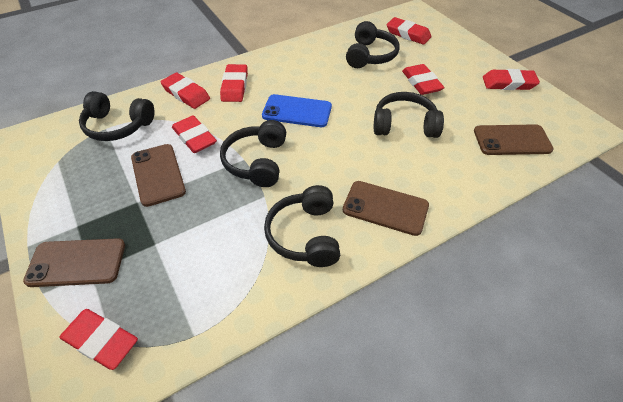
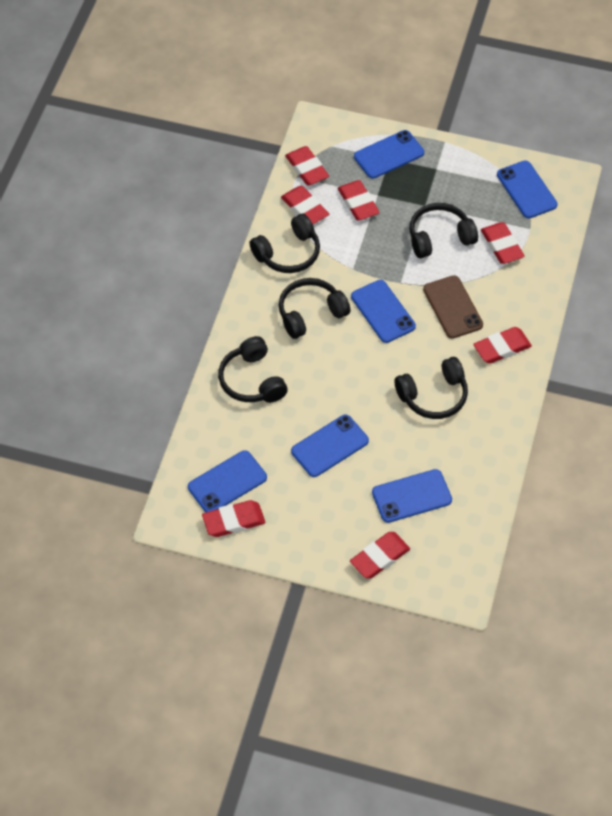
blue phone: 1 -> 6
brown phone: 4 -> 1

